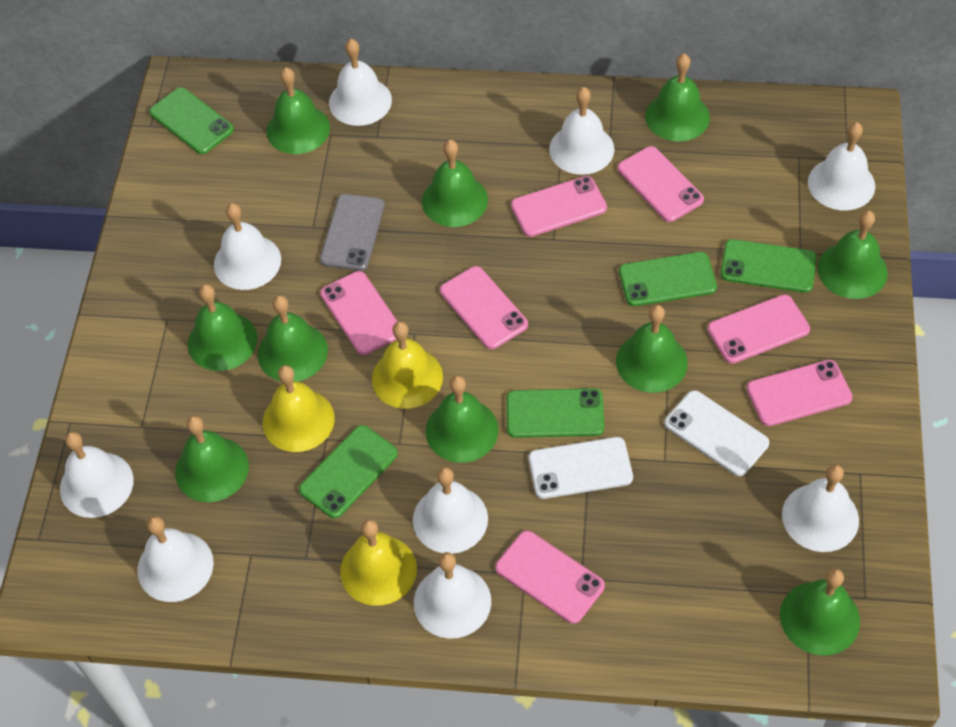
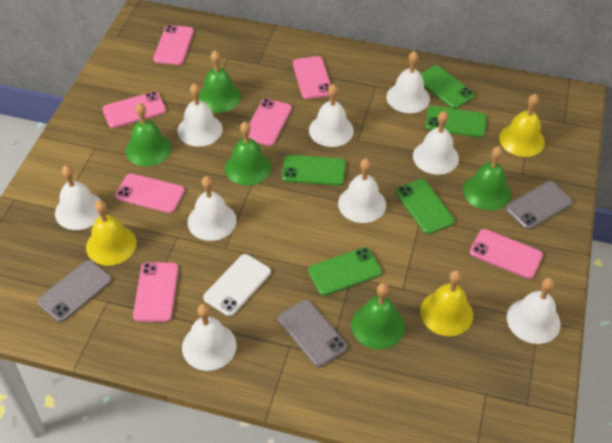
green bell: 10 -> 5
grey phone: 1 -> 3
white phone: 2 -> 1

